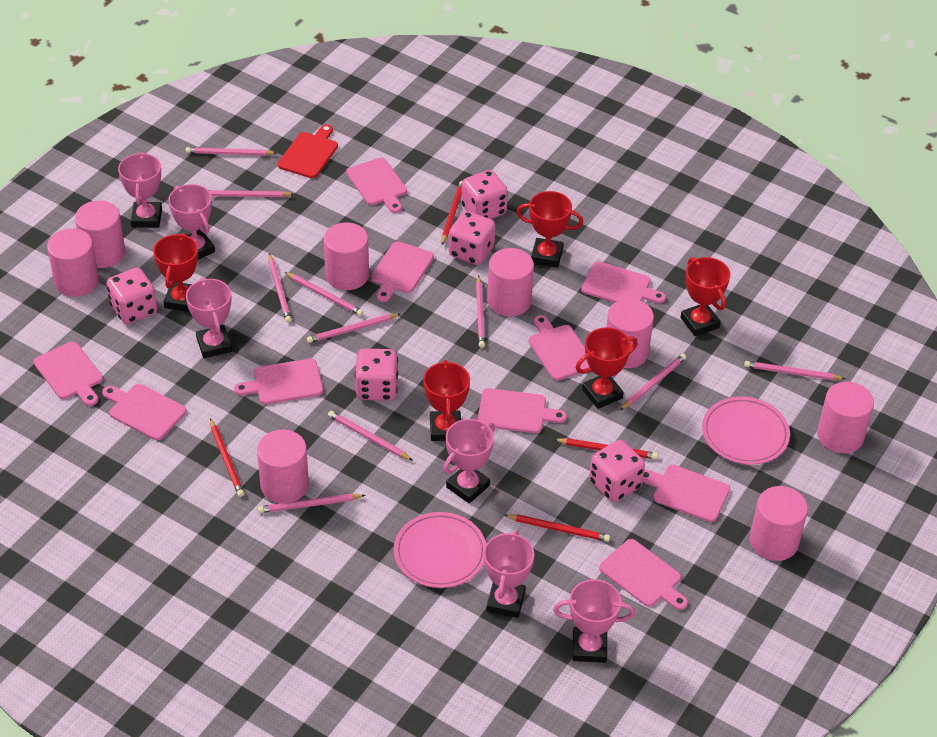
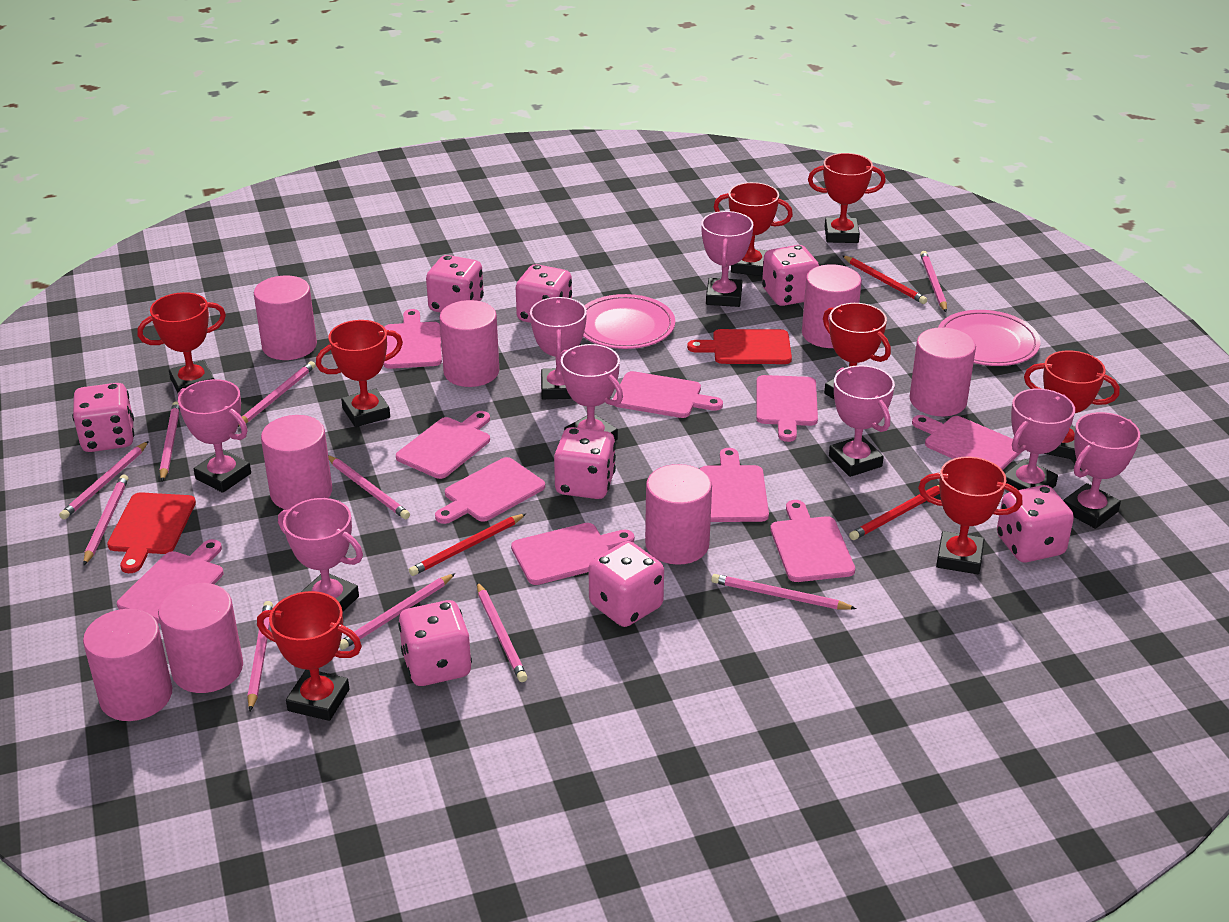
pink dice: 5 -> 8
pink trophy: 6 -> 8
red cutting board: 1 -> 2
red pencil: 4 -> 3
red trophy: 5 -> 8

